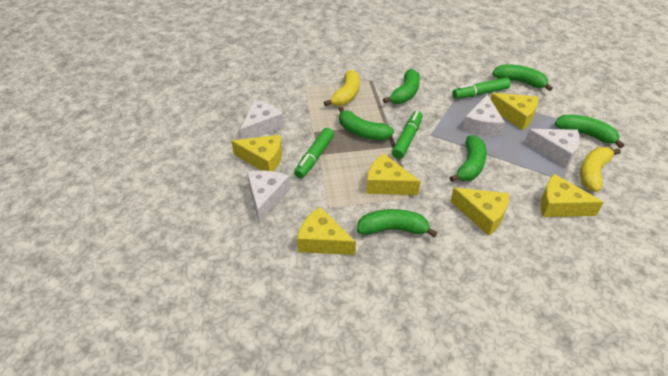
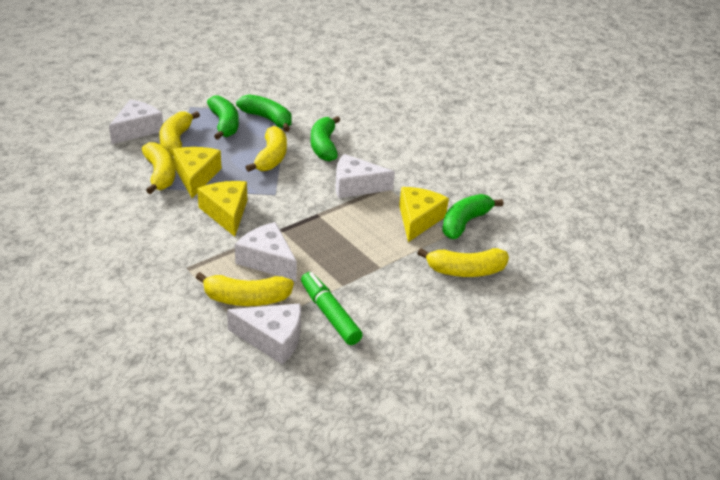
green banana: 6 -> 4
green marker: 3 -> 1
yellow banana: 2 -> 5
yellow cheese: 6 -> 3

